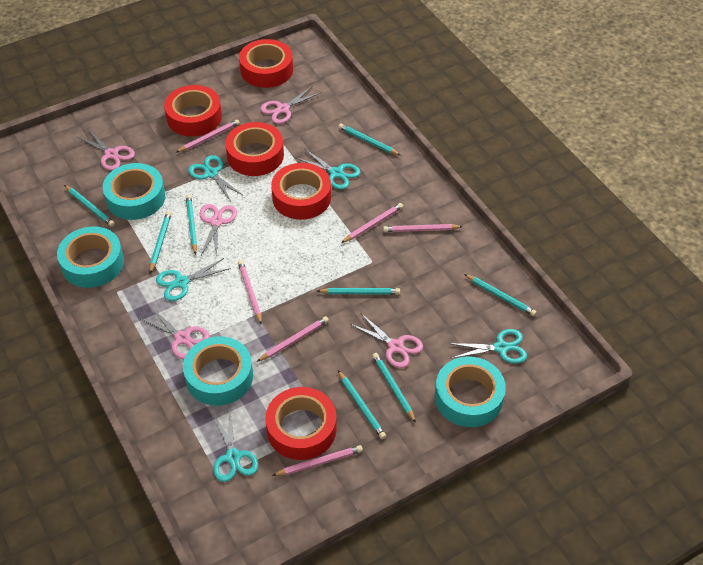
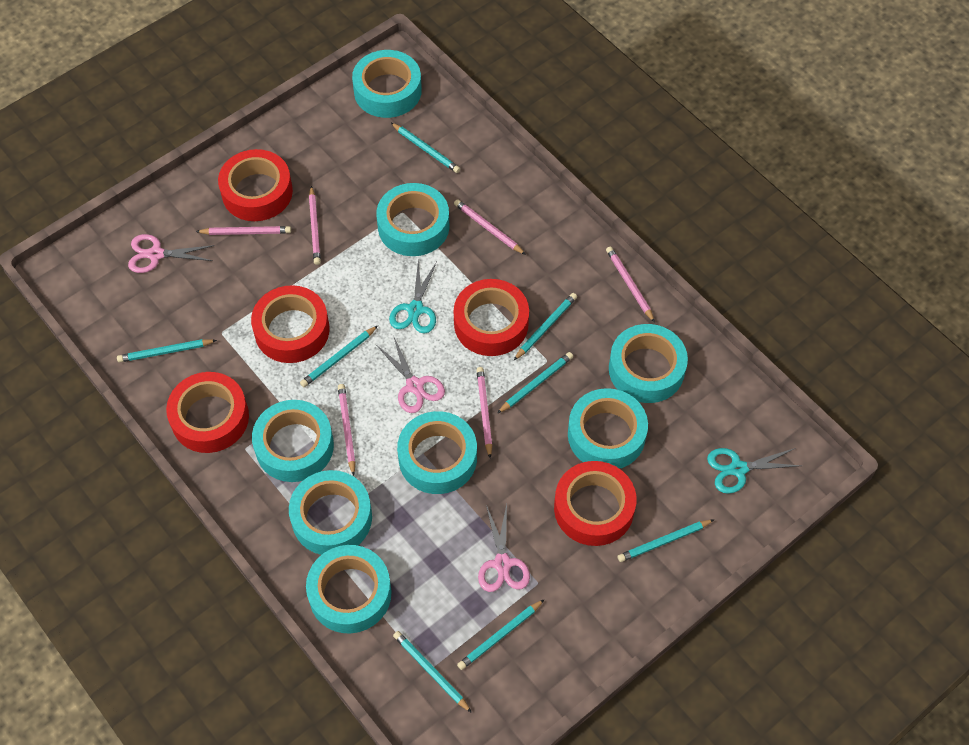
pink scissors: 5 -> 3
turquoise scissors: 5 -> 2
turquoise tape: 4 -> 8

